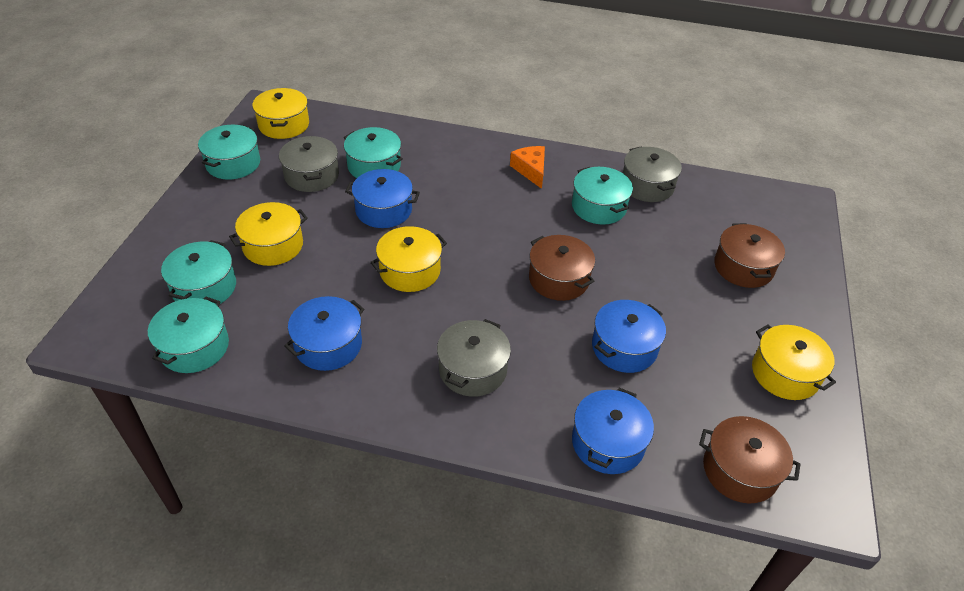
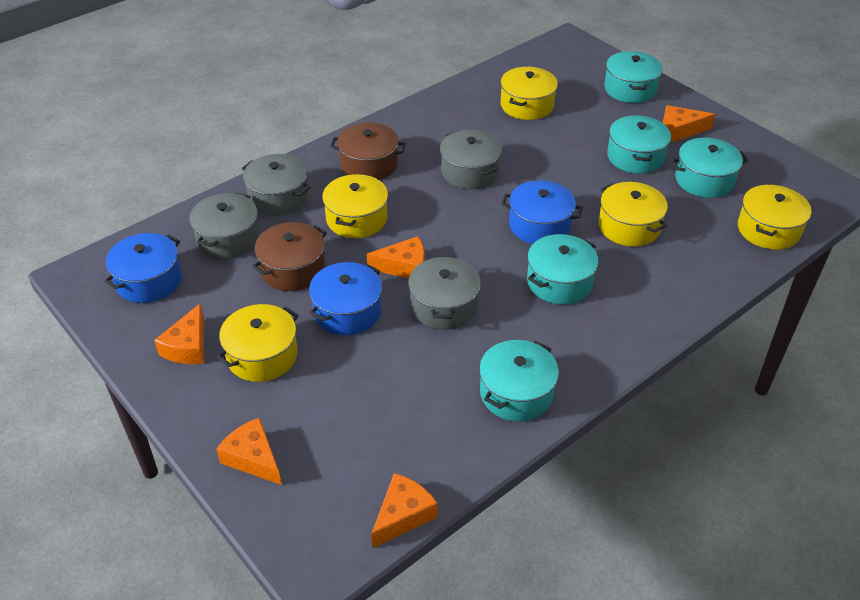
blue pot: 4 -> 3
brown pot: 3 -> 2
grey pot: 3 -> 4
orange cheese: 1 -> 5
yellow pot: 4 -> 5

